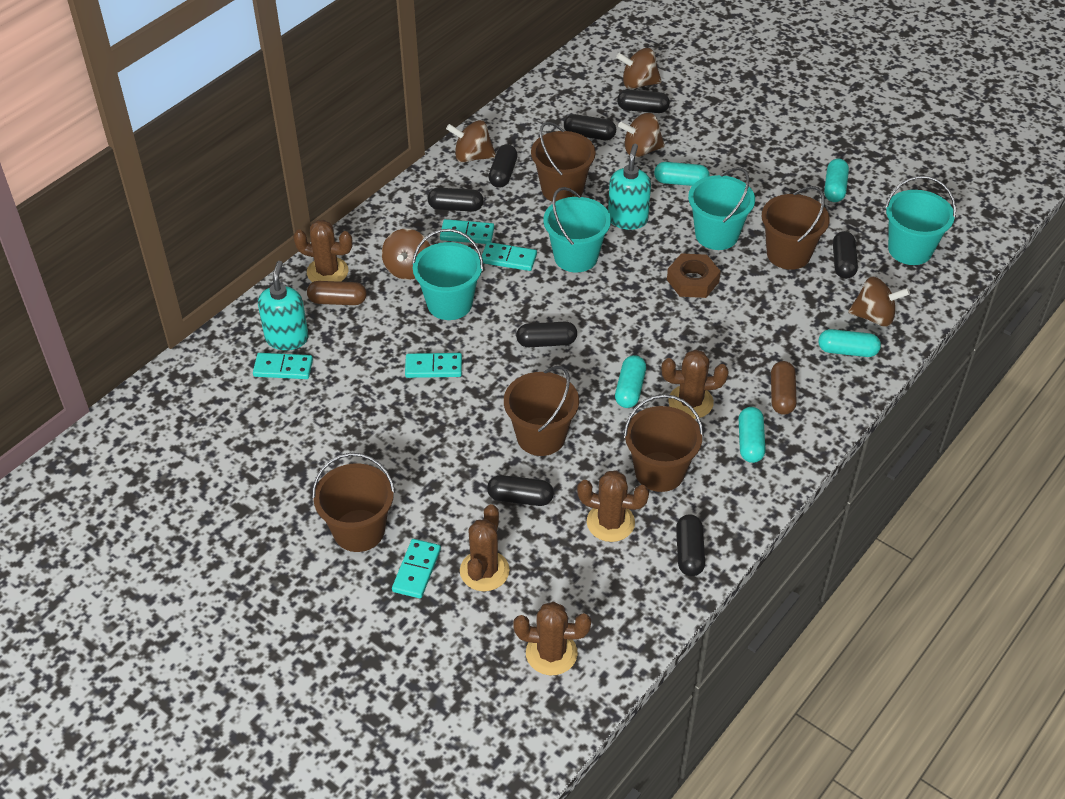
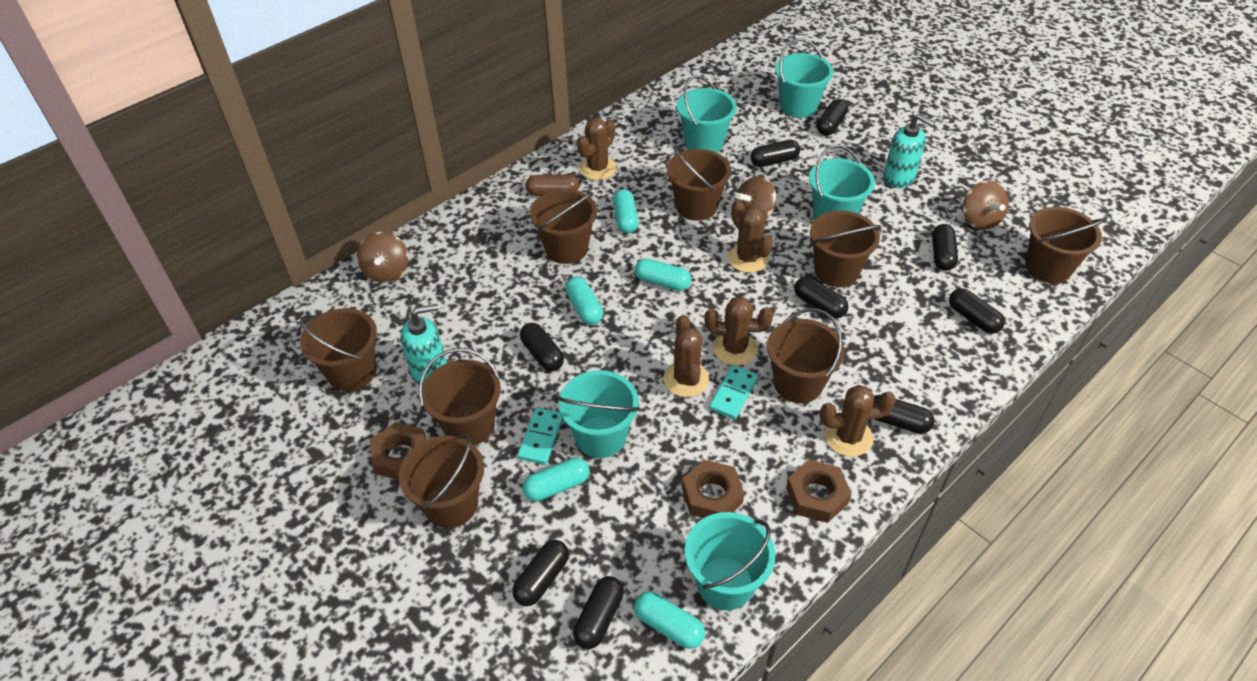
black capsule: 8 -> 9
brown bucket: 5 -> 8
brown capsule: 2 -> 1
brown nut: 1 -> 3
brown spinning top: 5 -> 3
turquoise bucket: 4 -> 5
turquoise domino: 5 -> 2

